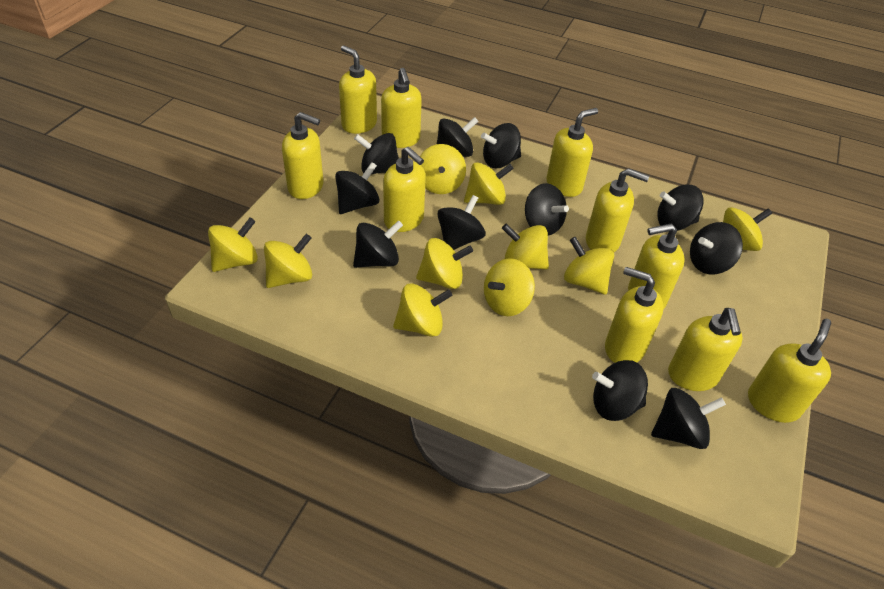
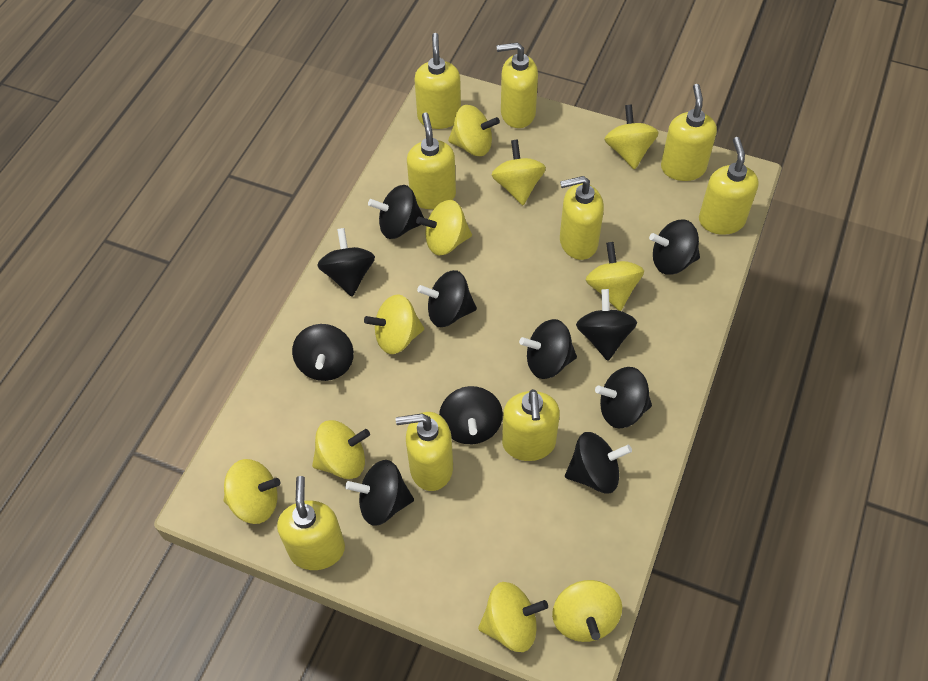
yellow soap dispenser: 10 -> 9

